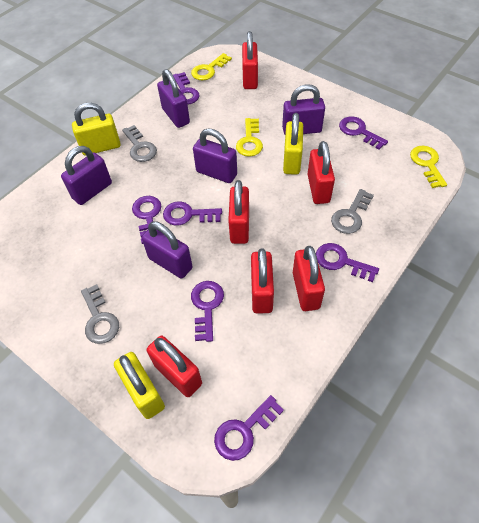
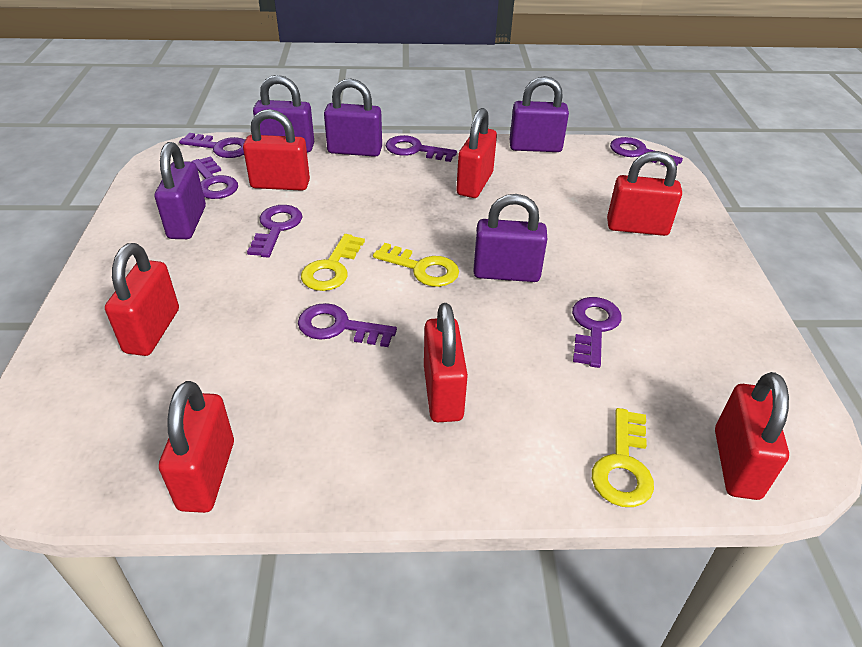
grey key: 3 -> 0
red padlock: 6 -> 7
yellow padlock: 3 -> 0

